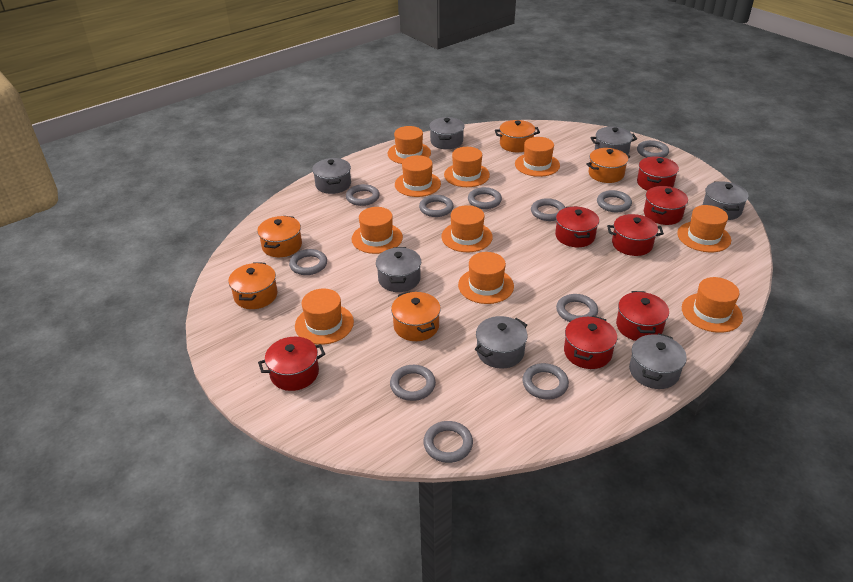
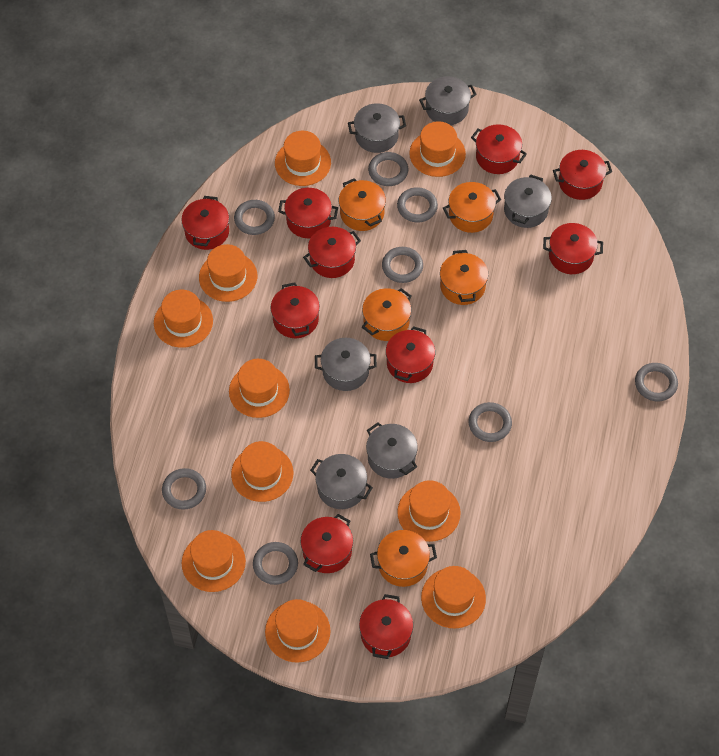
grey pot: 7 -> 6
grey ring: 11 -> 8
red pot: 7 -> 10

